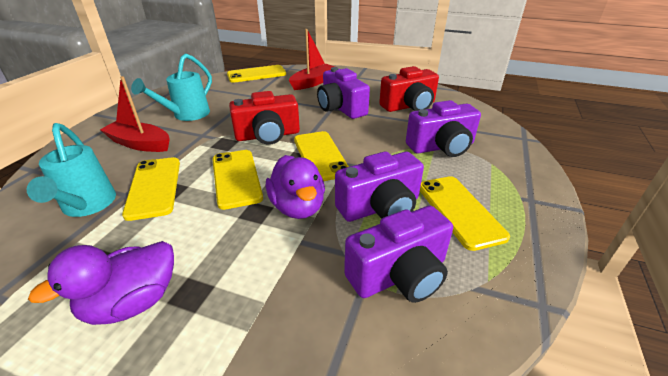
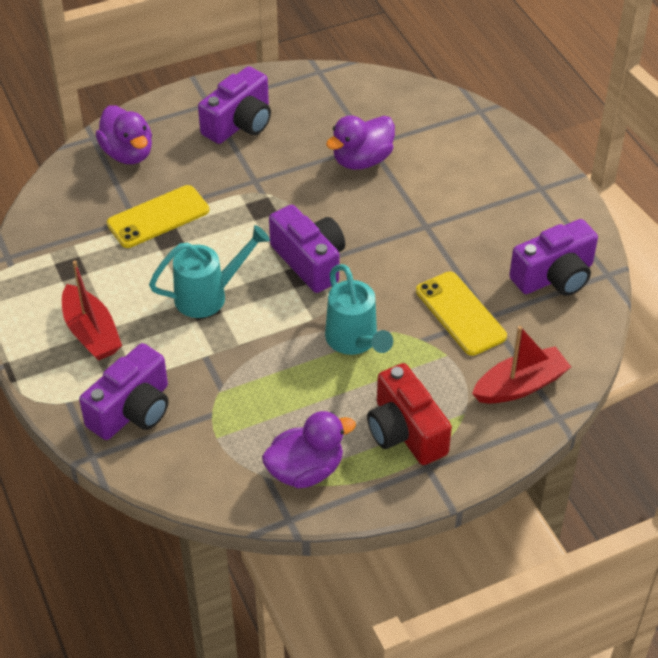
purple duck: 2 -> 3
red camera: 2 -> 1
yellow phone: 5 -> 2

